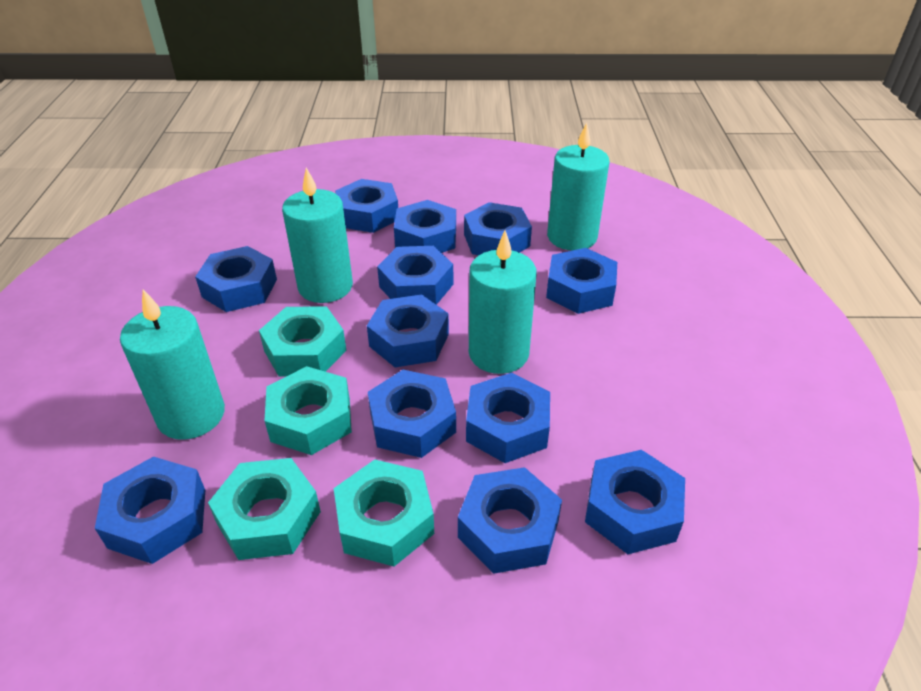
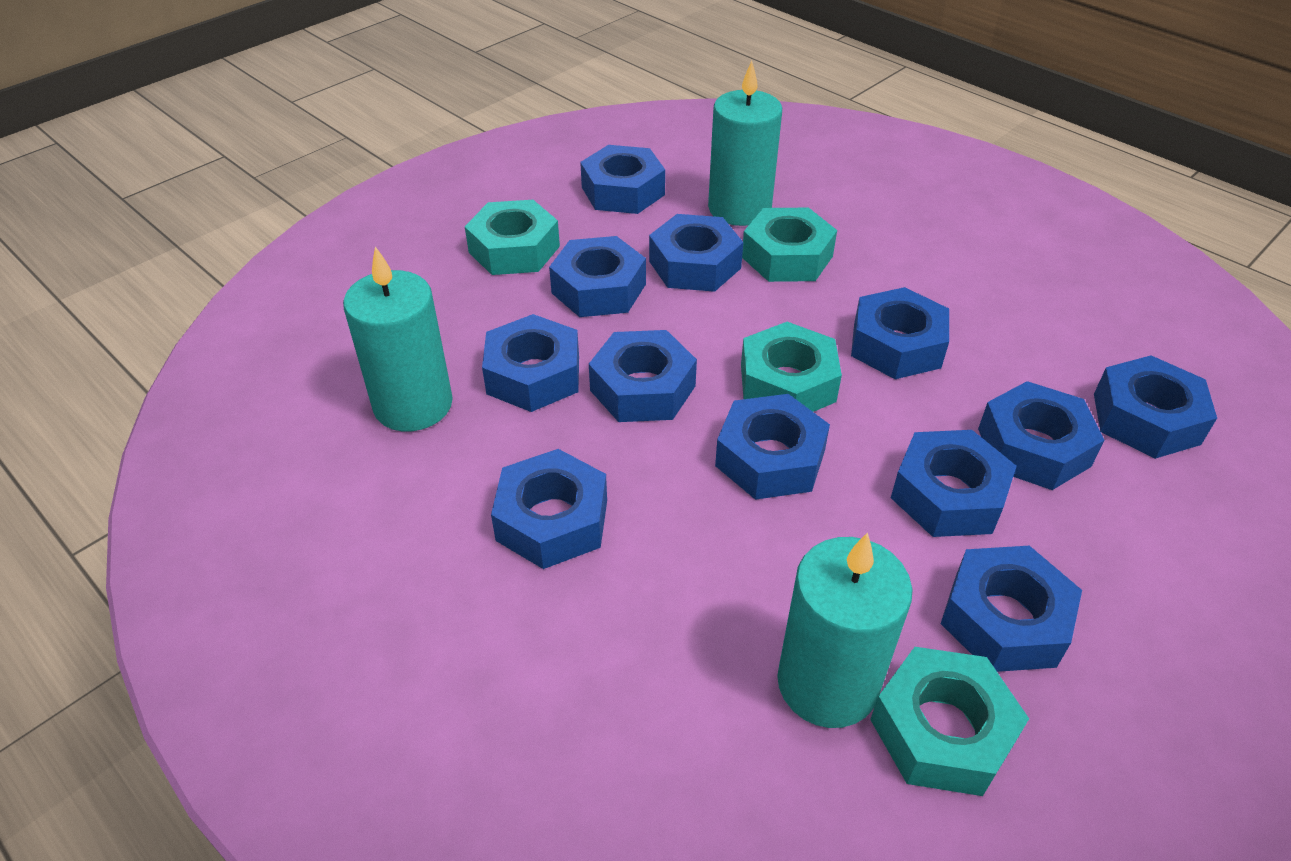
turquoise candle: 4 -> 3

